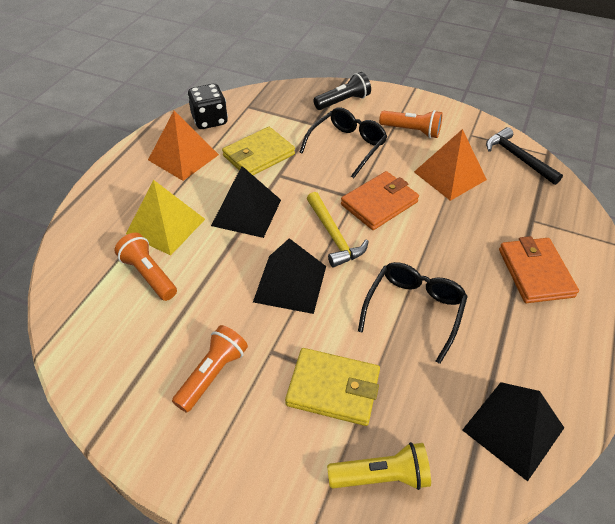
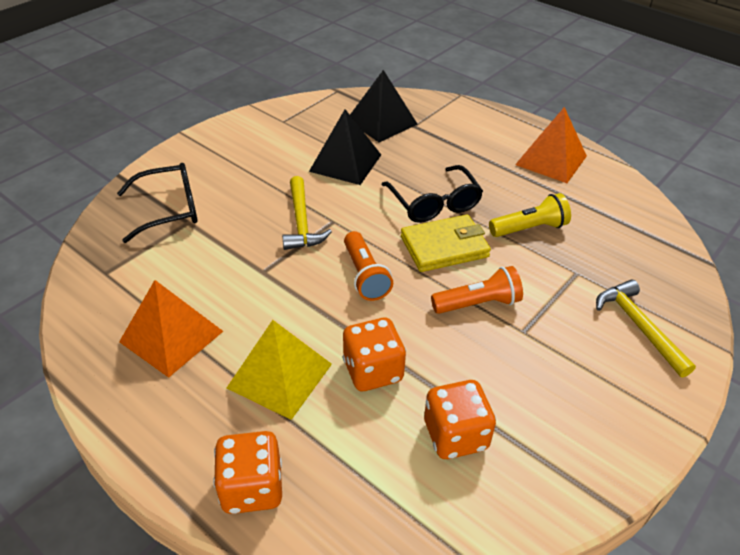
black dice: 1 -> 0
black flashlight: 1 -> 0
black hammer: 1 -> 0
black pyramid: 3 -> 2
orange dice: 0 -> 3
orange flashlight: 3 -> 2
orange wallet: 2 -> 0
yellow hammer: 1 -> 2
yellow wallet: 2 -> 1

